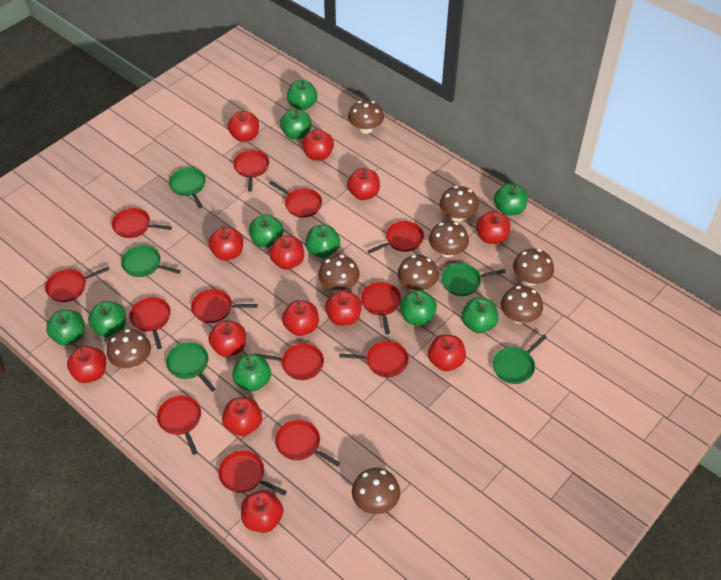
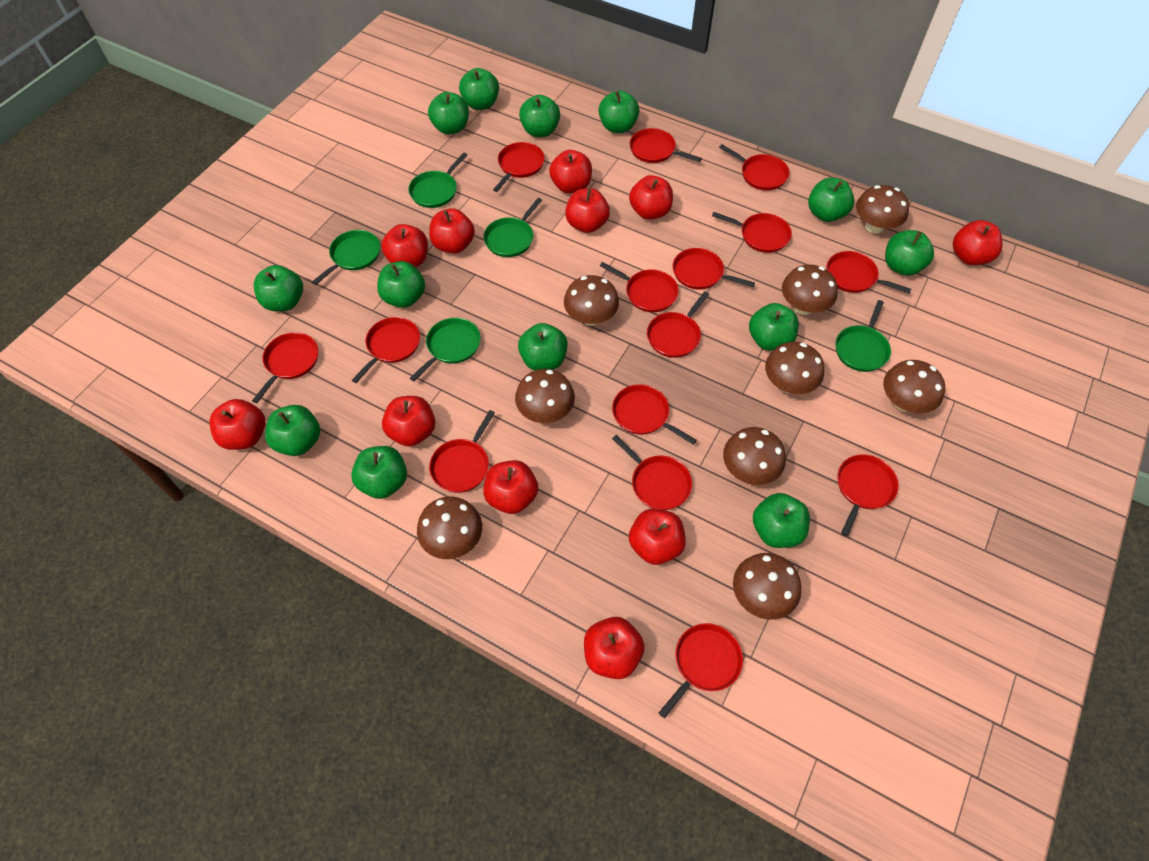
green apple: 10 -> 13
red apple: 13 -> 11
red pan: 13 -> 15

